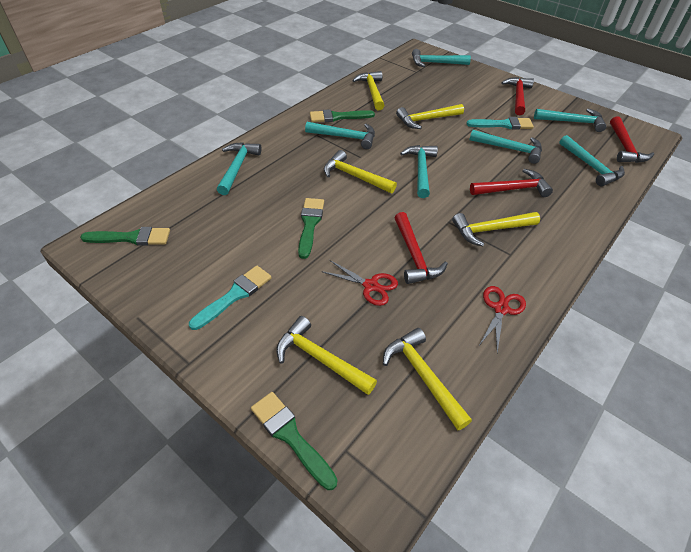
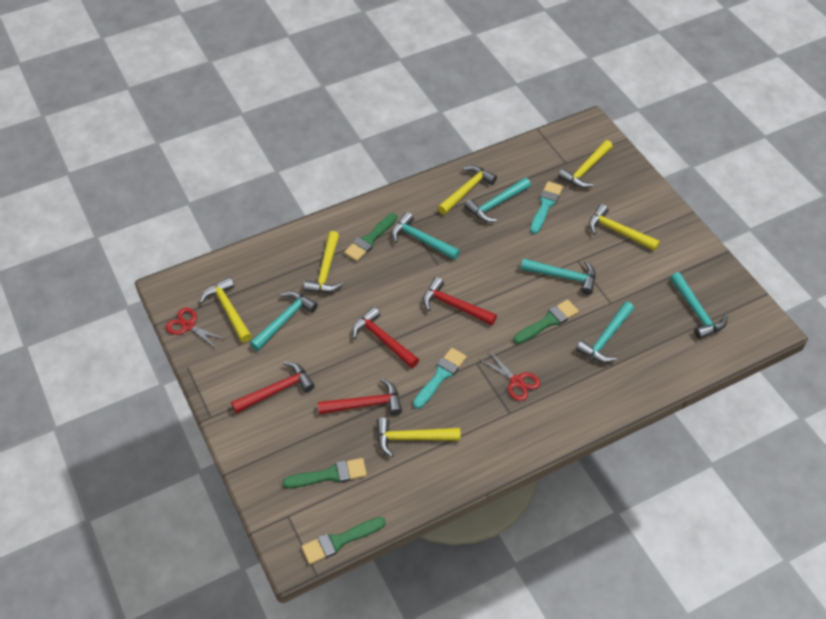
turquoise hammer: 7 -> 6

